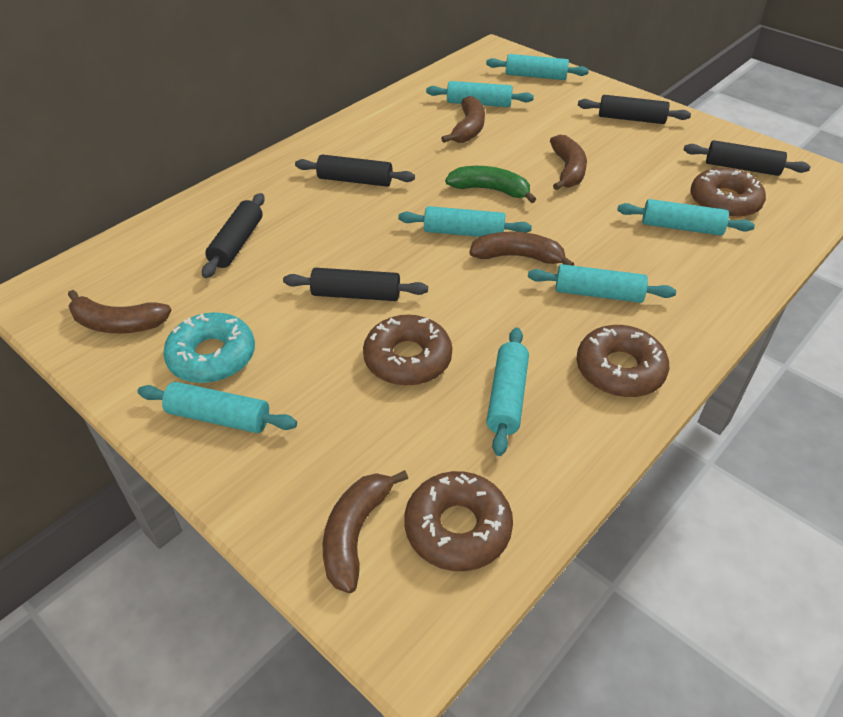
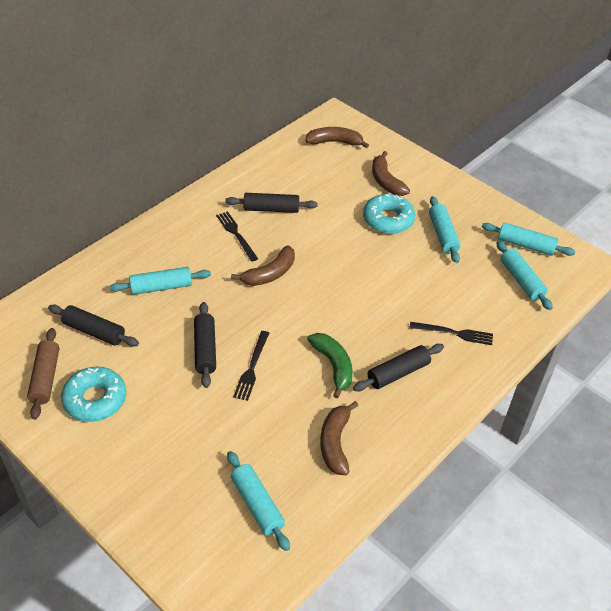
black fork: 0 -> 3
black rolling pin: 5 -> 4
brown banana: 5 -> 4
brown donut: 4 -> 0
brown rolling pin: 0 -> 1
turquoise donut: 1 -> 2
turquoise rolling pin: 7 -> 5

